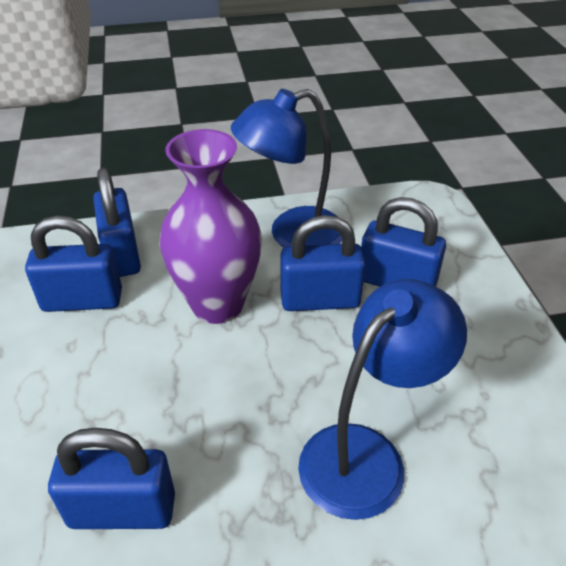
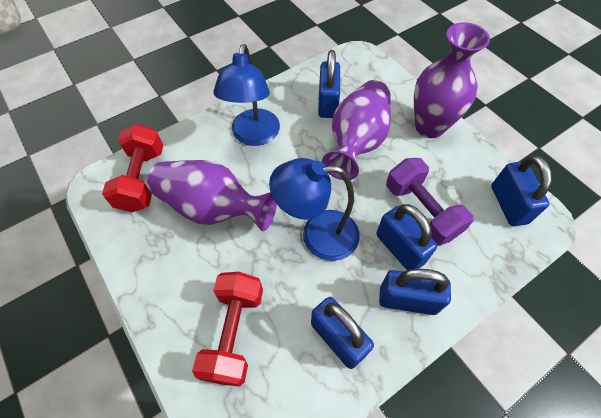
purple dumbbell: 0 -> 1
purple vase: 1 -> 3
red dumbbell: 0 -> 2

